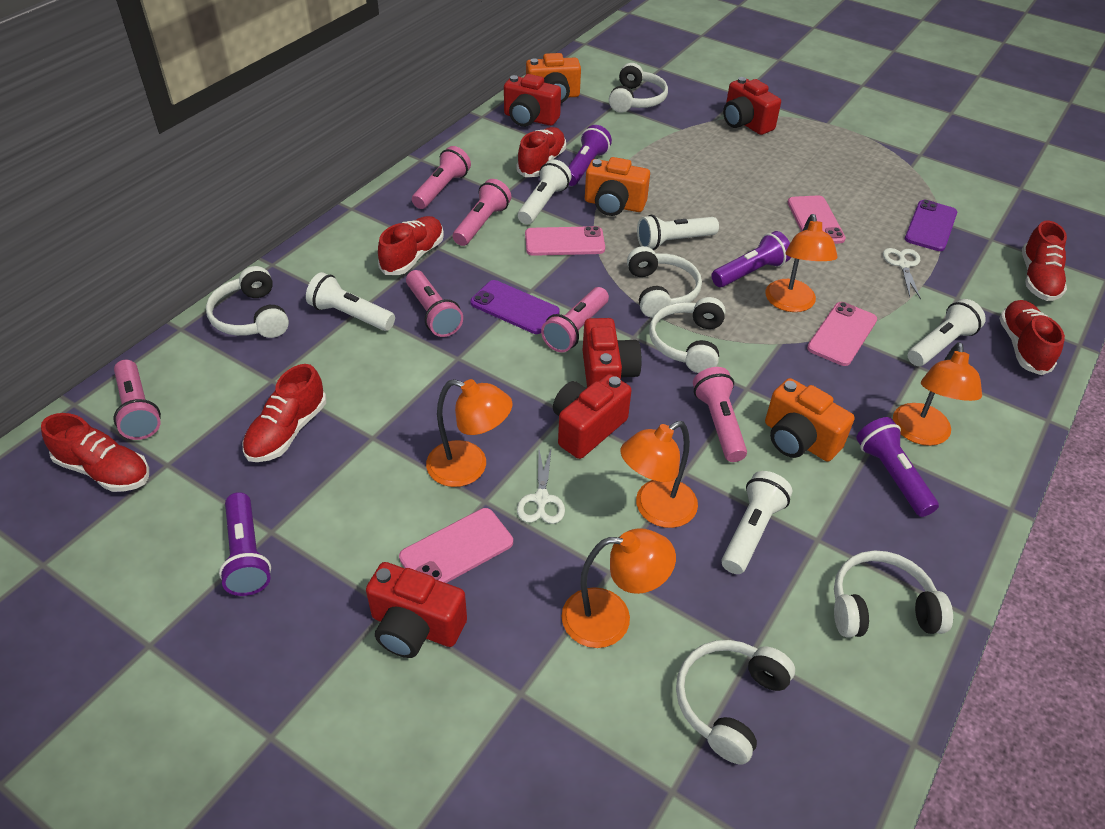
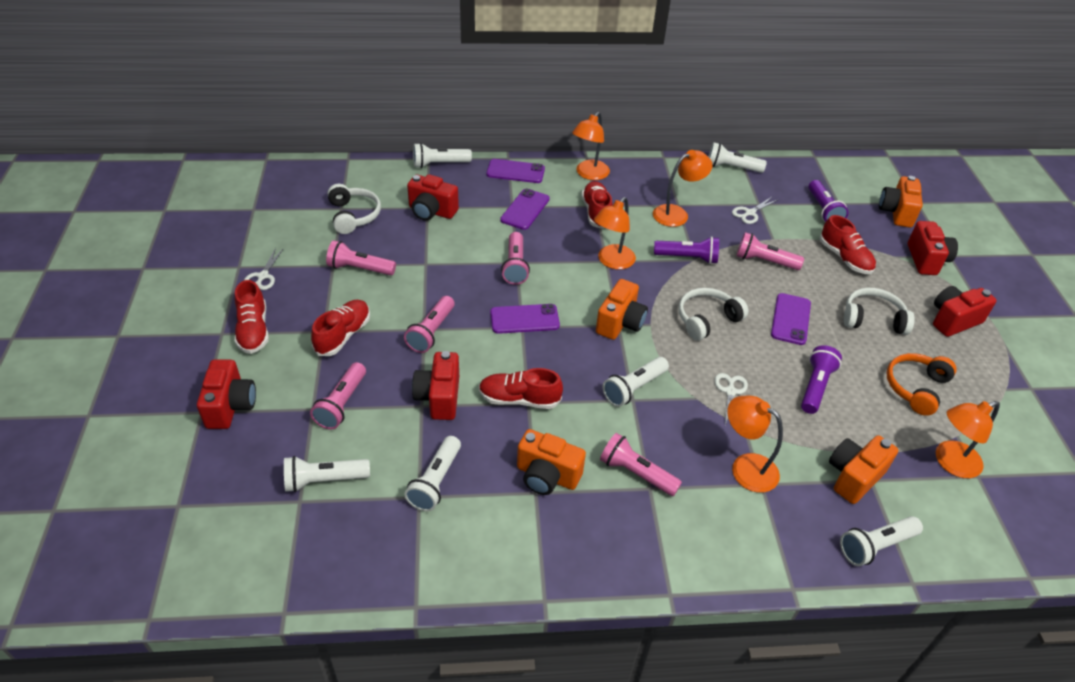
orange camera: 3 -> 4
orange headphones: 0 -> 1
pink phone: 4 -> 0
purple flashlight: 4 -> 3
purple phone: 2 -> 4
red shoe: 6 -> 5
white flashlight: 5 -> 6
white headphones: 6 -> 3
white scissors: 2 -> 3

